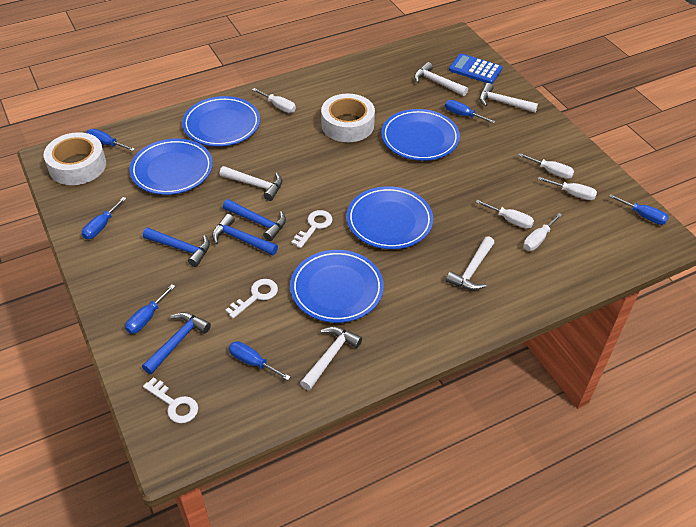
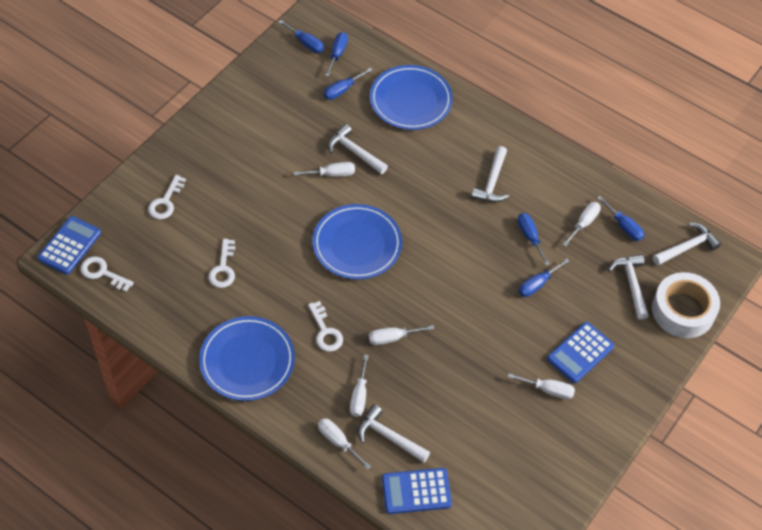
blue calculator: 1 -> 3
blue hammer: 4 -> 0
blue plate: 5 -> 3
white key: 3 -> 4
white screwdriver: 5 -> 6
white tape: 2 -> 1

